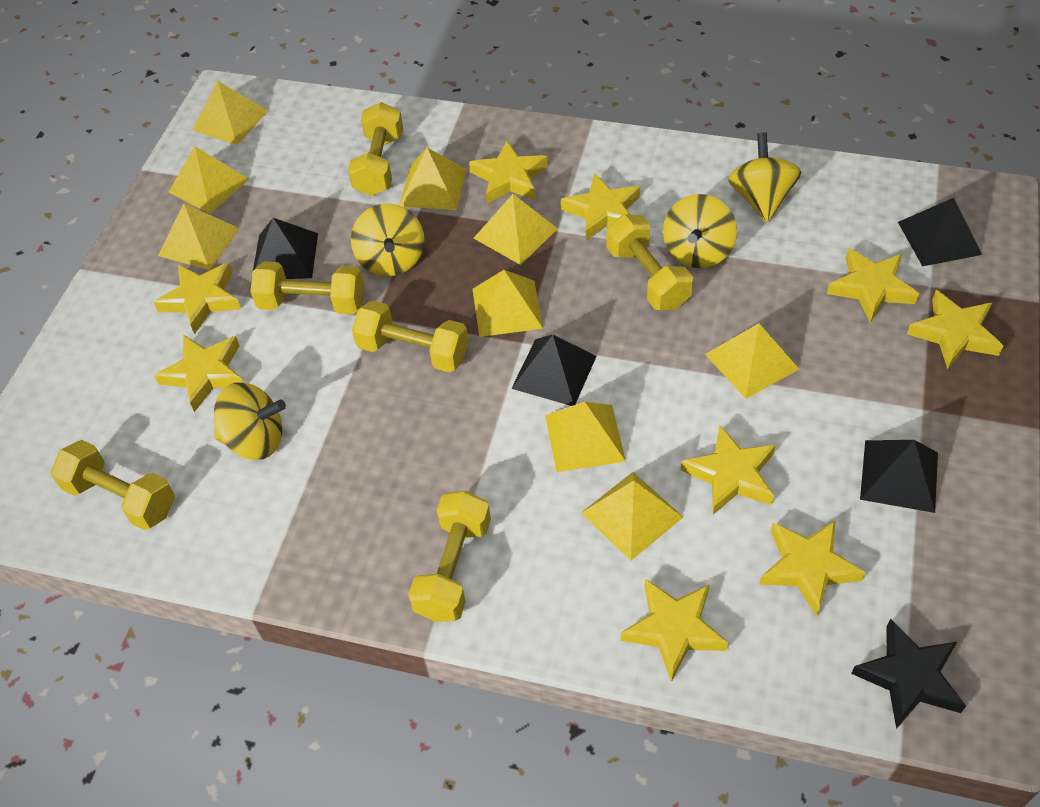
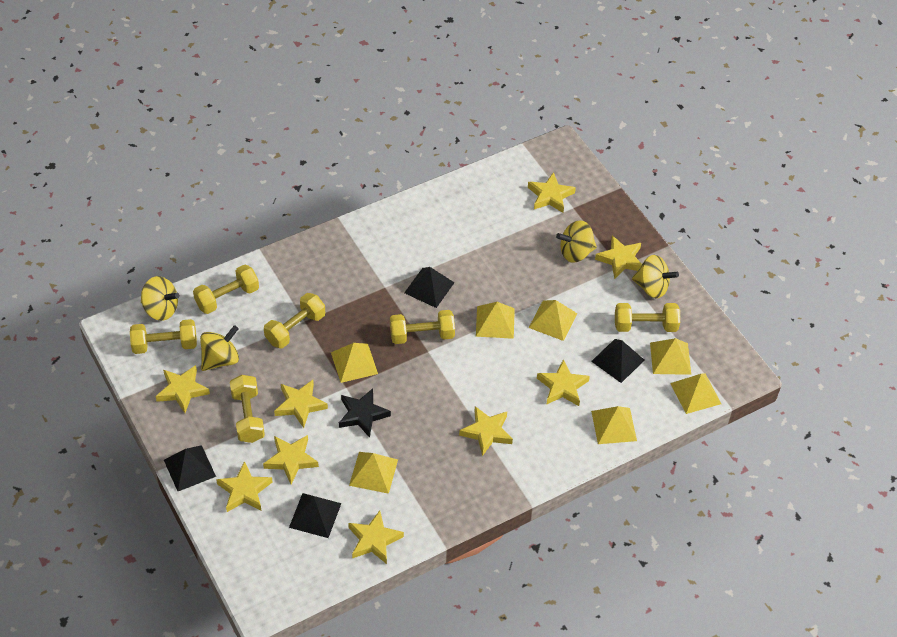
yellow pyramid: 9 -> 7

